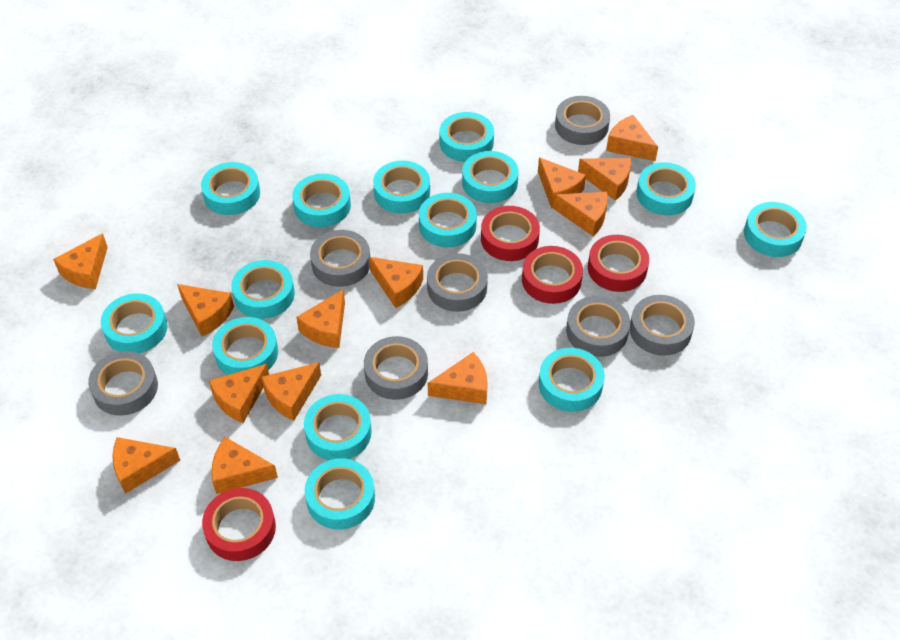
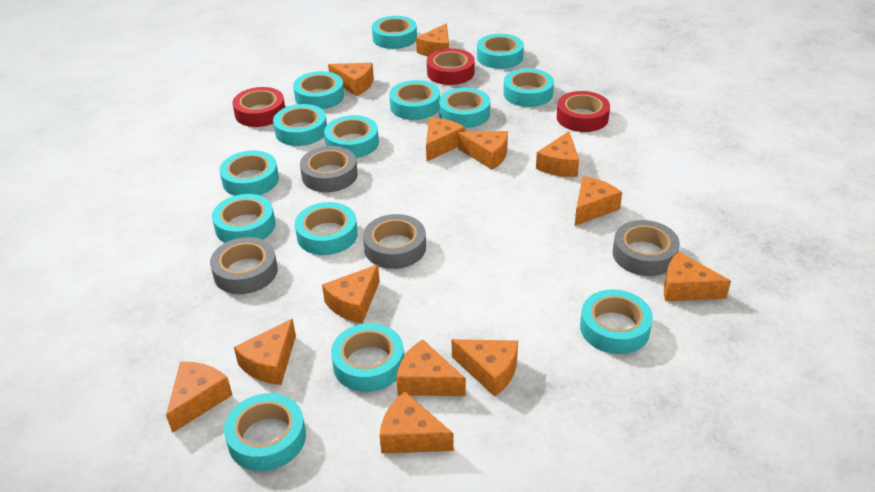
grey tape: 7 -> 4
red tape: 4 -> 3

